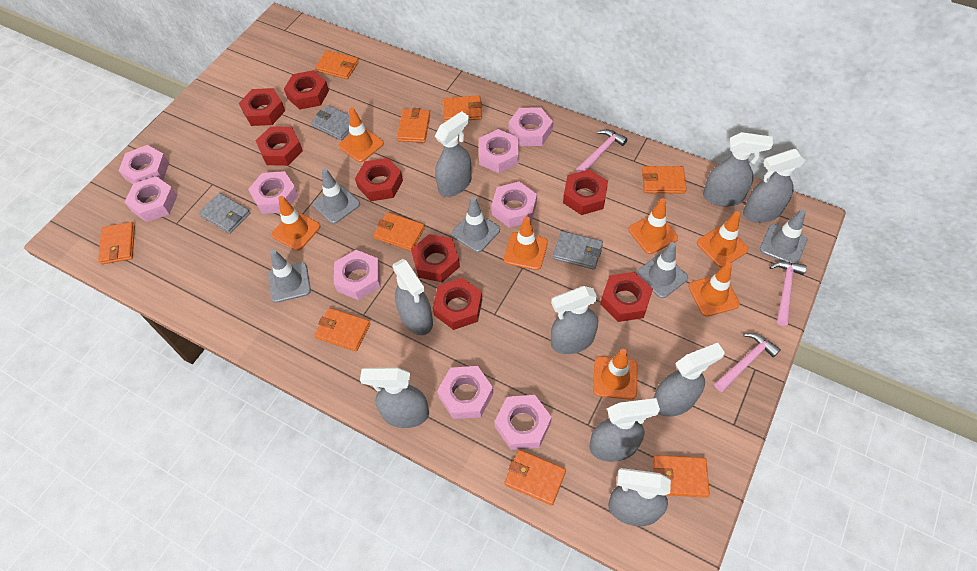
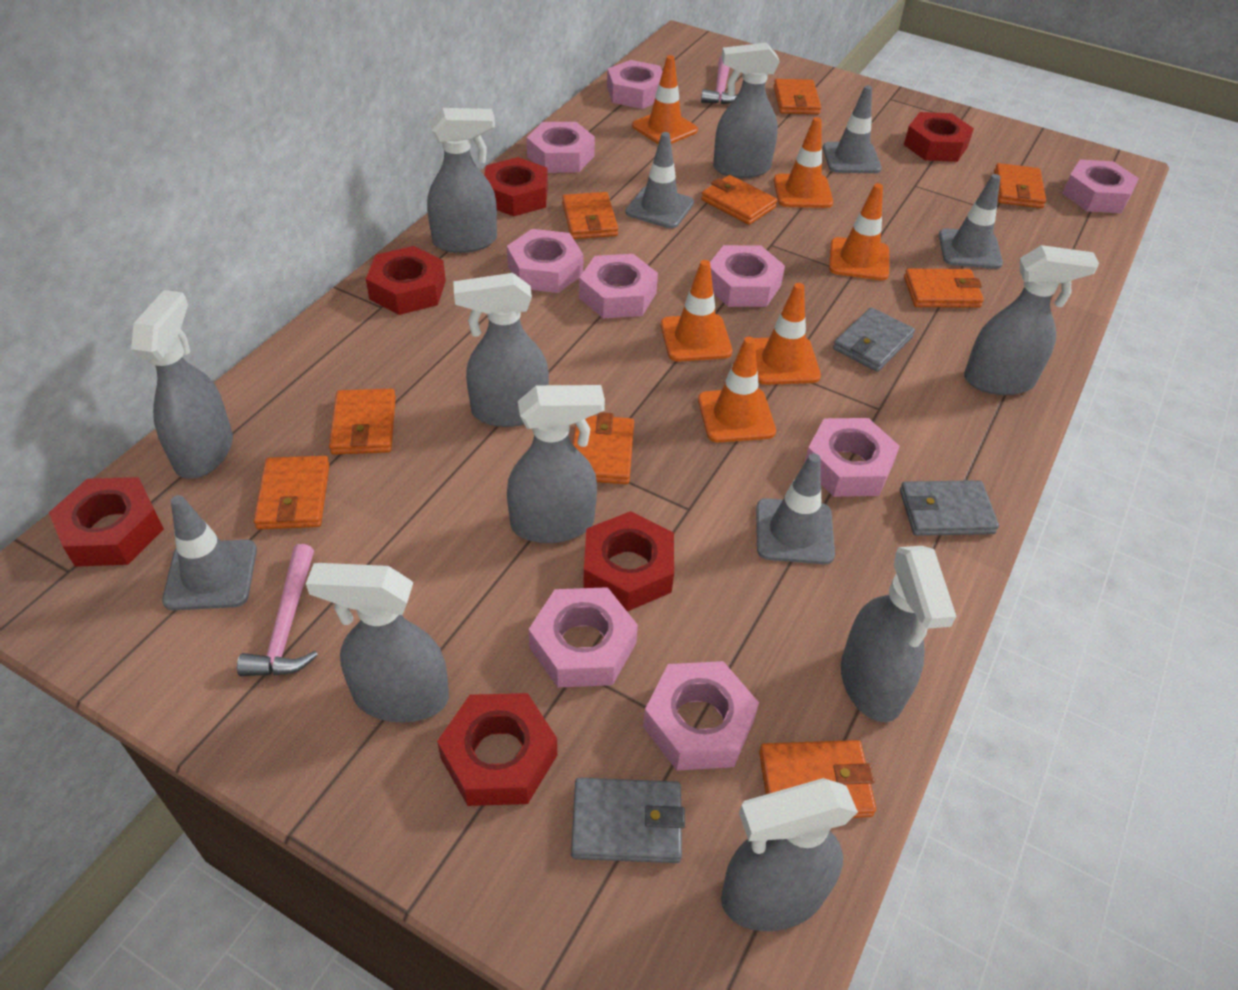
orange traffic cone: 7 -> 6
pink hammer: 3 -> 2
red nut: 8 -> 6

